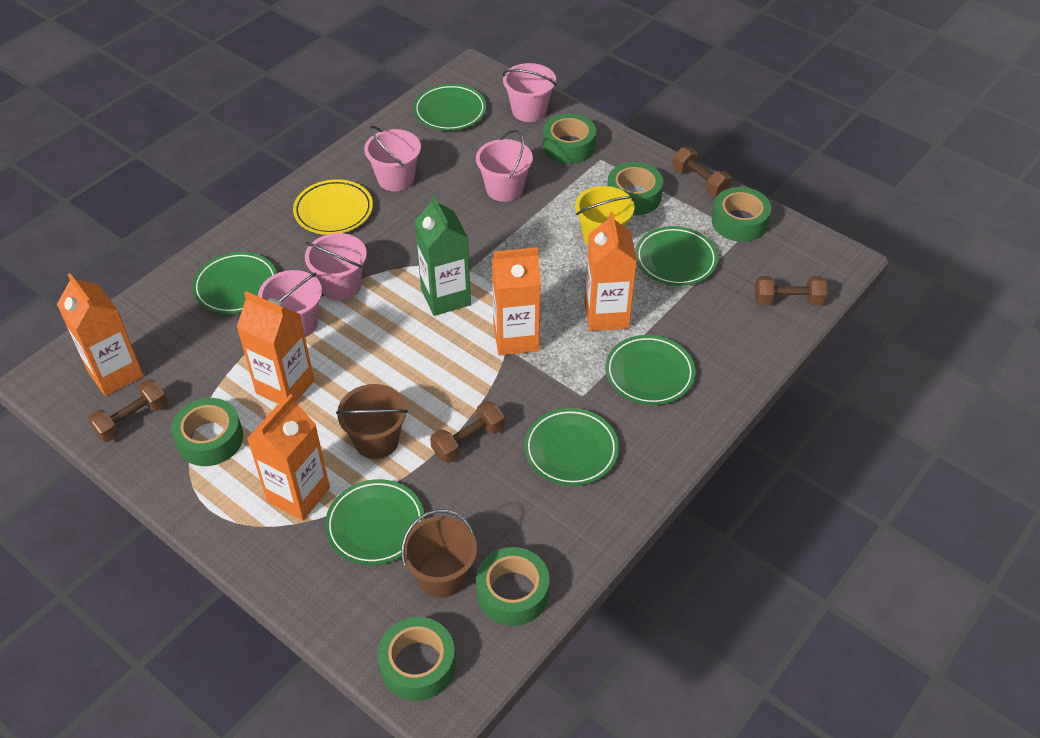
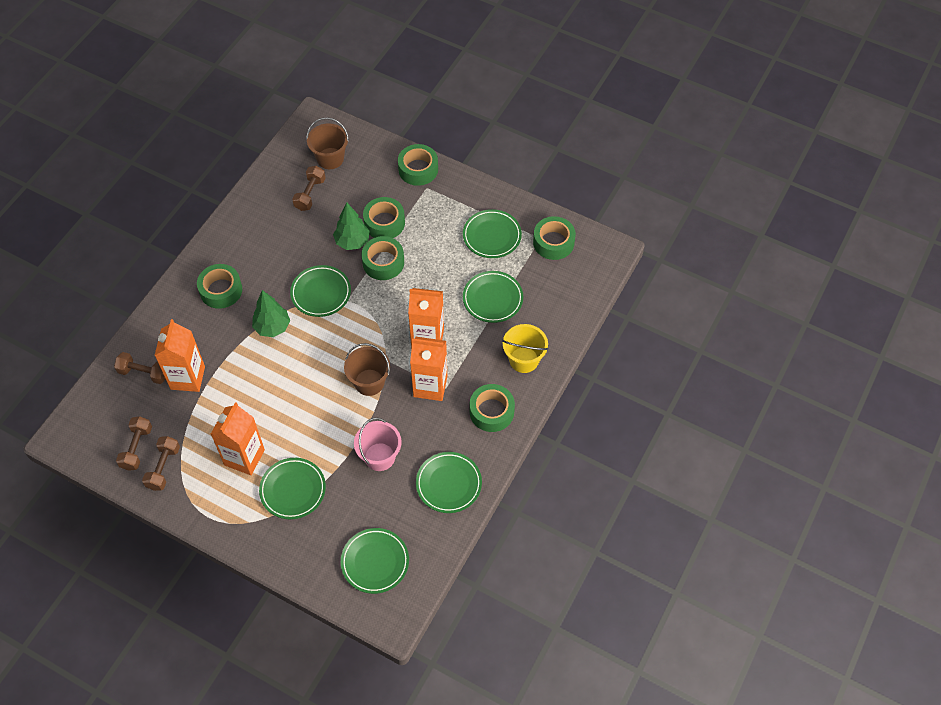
green carton: 1 -> 0
green tree: 0 -> 2
orange carton: 5 -> 4
pink bucket: 5 -> 1
yellow plate: 1 -> 0

